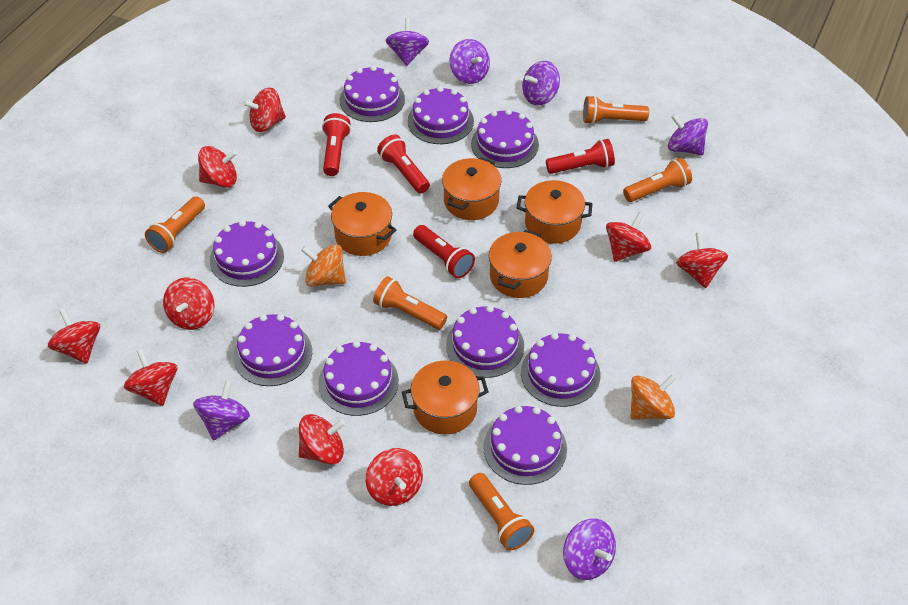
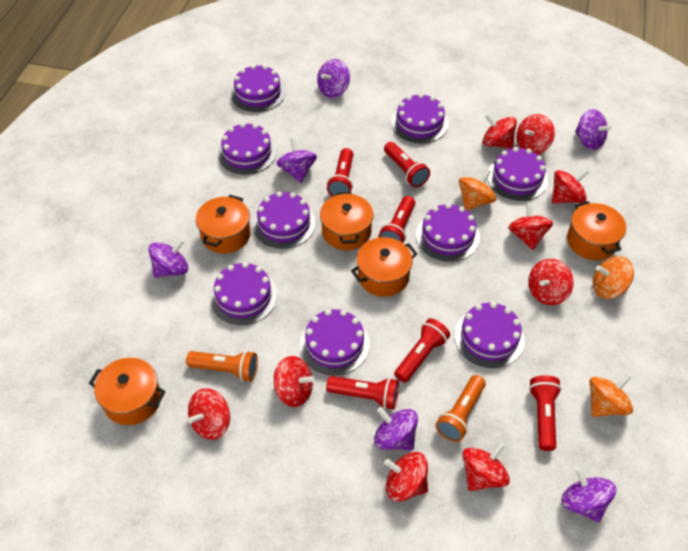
orange flashlight: 5 -> 2
orange spinning top: 2 -> 3
red flashlight: 4 -> 6

